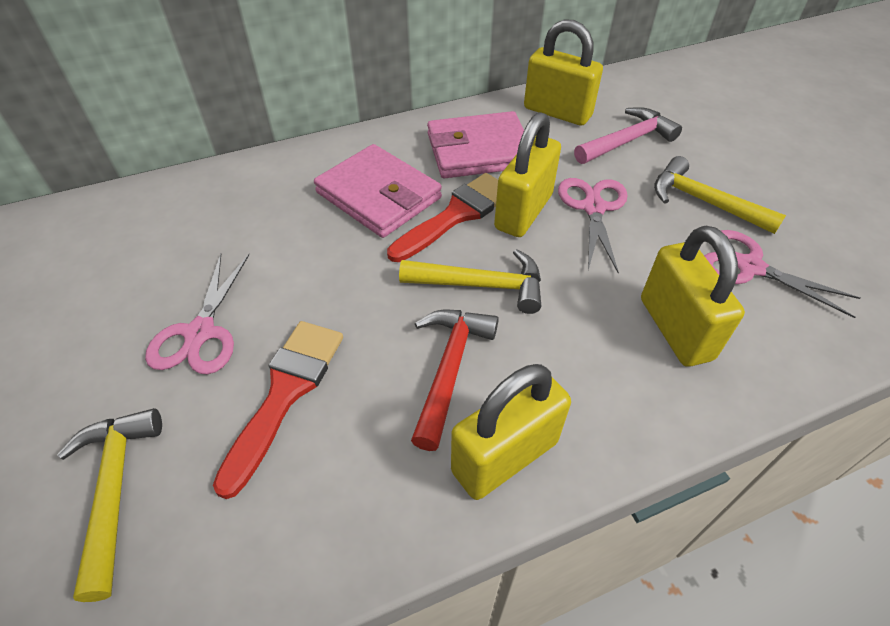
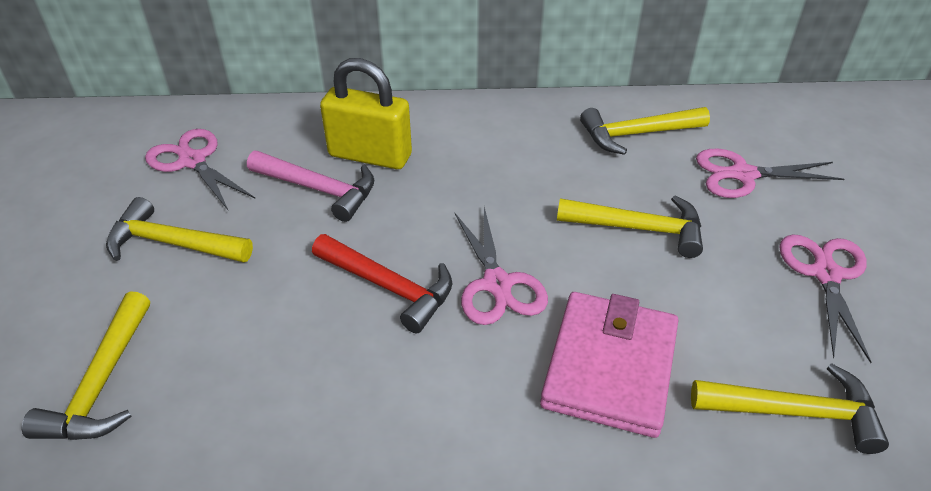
pink scissors: 3 -> 4
pink wallet: 2 -> 1
red brush: 2 -> 0
yellow hammer: 3 -> 5
yellow padlock: 4 -> 1

